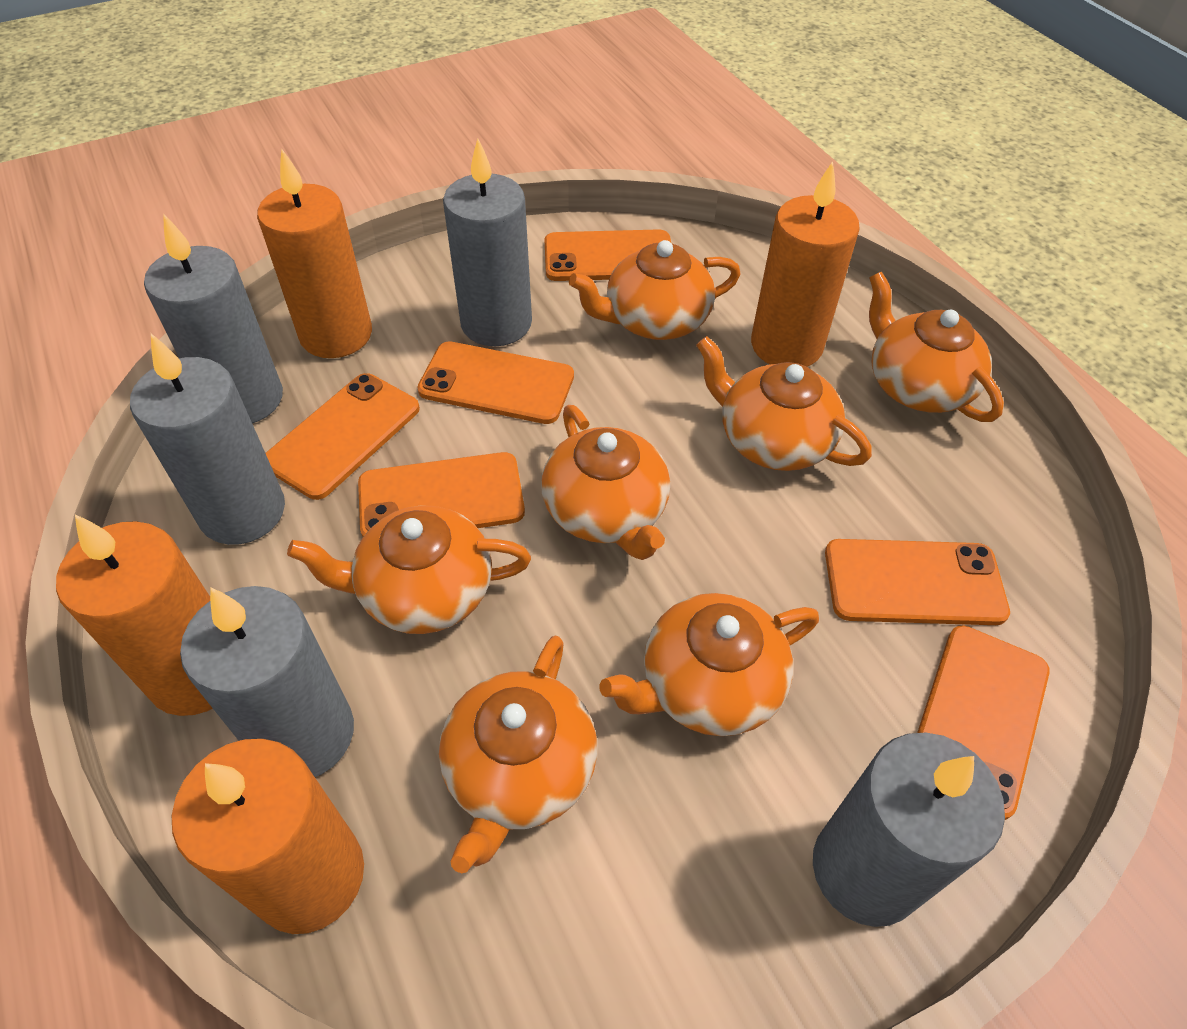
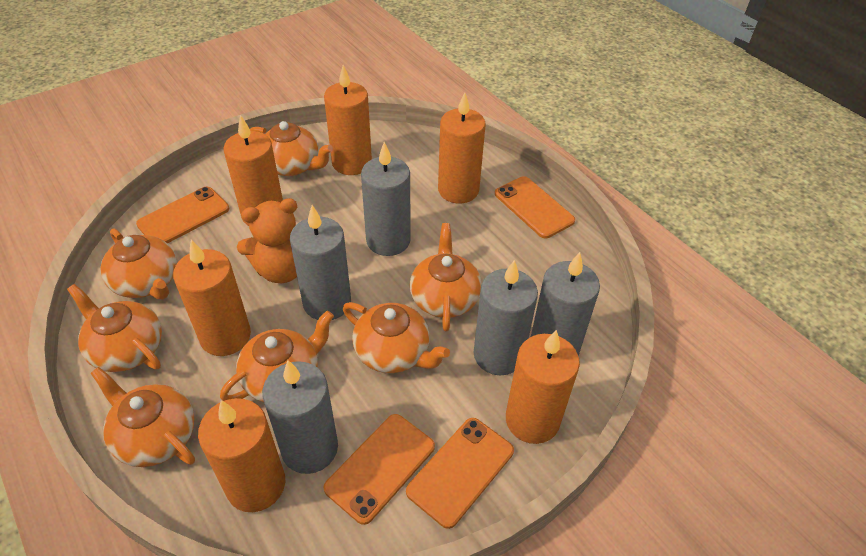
orange candle: 4 -> 6
orange phone: 6 -> 4
orange teddy bear: 0 -> 1

